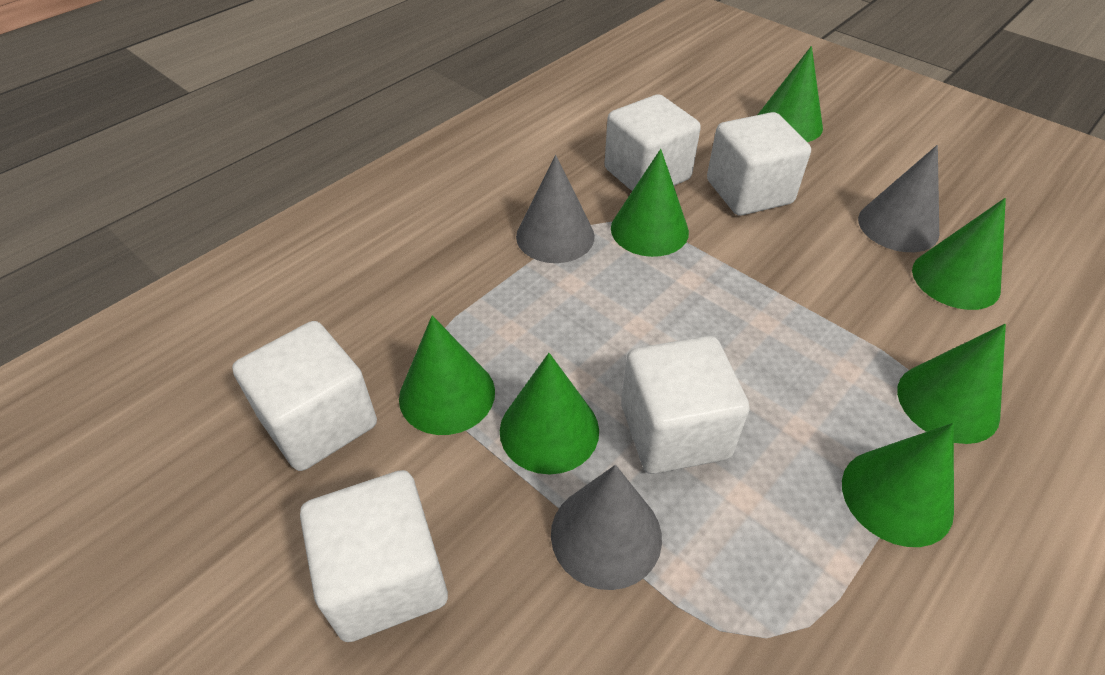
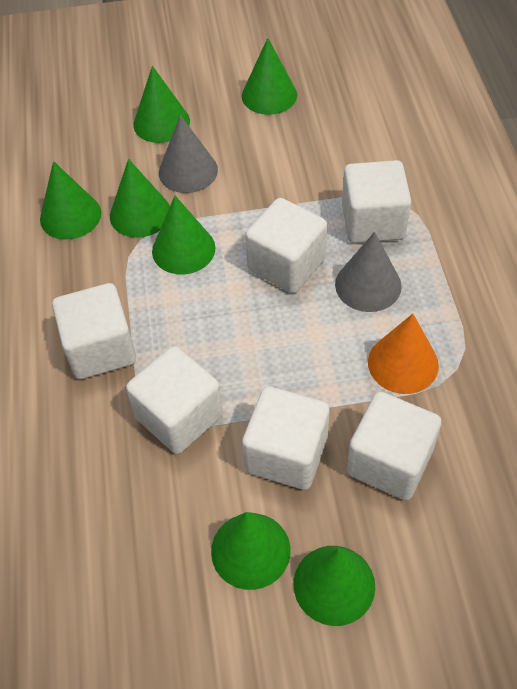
grey cone: 3 -> 2
orange cone: 0 -> 1
white cube: 5 -> 6

